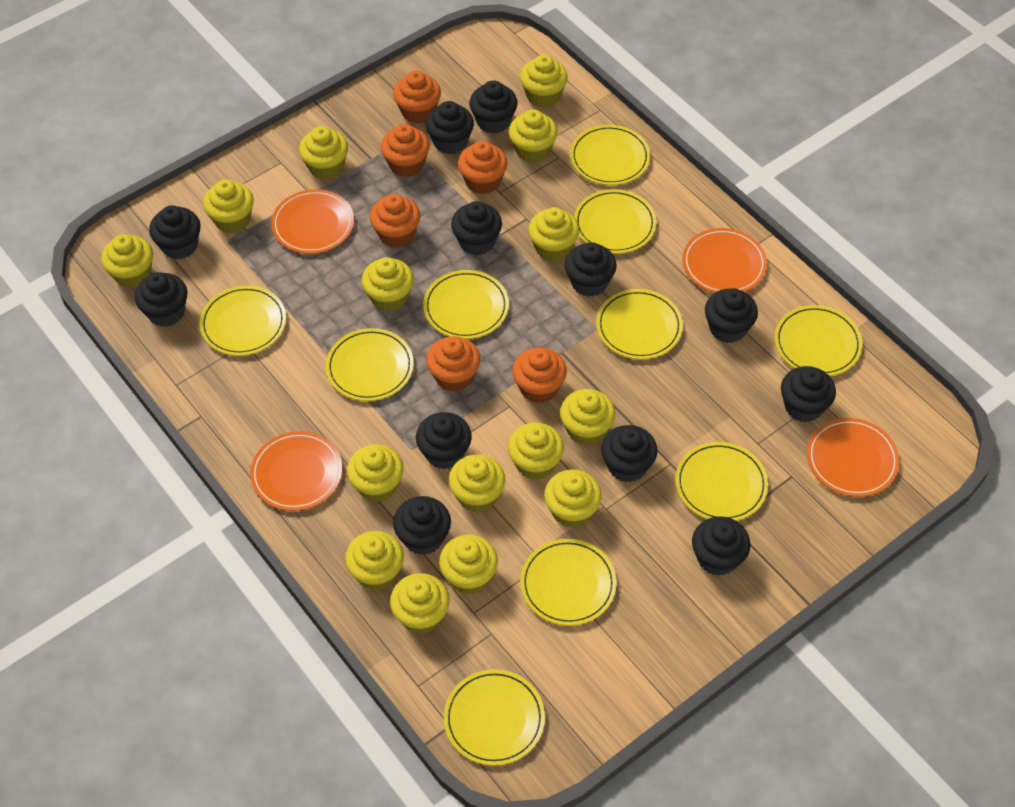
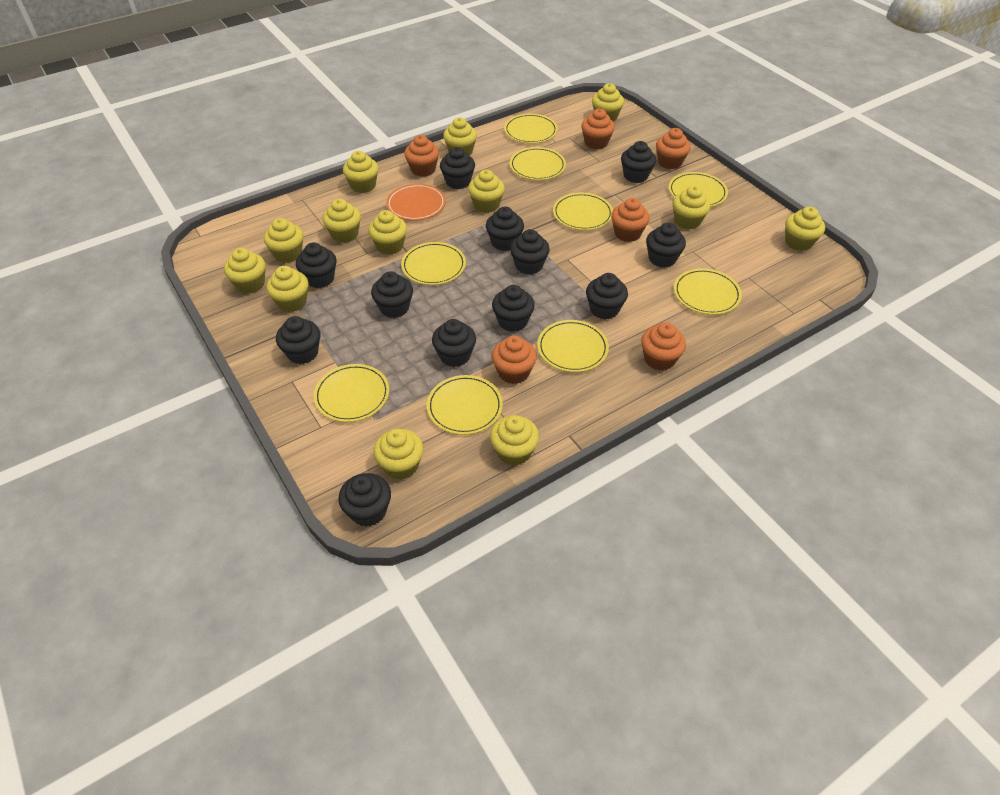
orange plate: 4 -> 1
yellow cupcake: 15 -> 13
yellow plate: 10 -> 9

